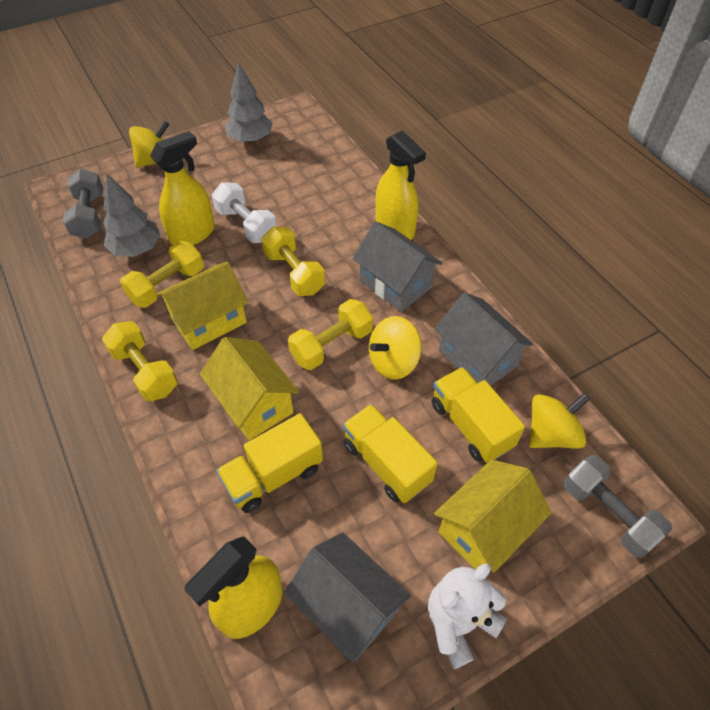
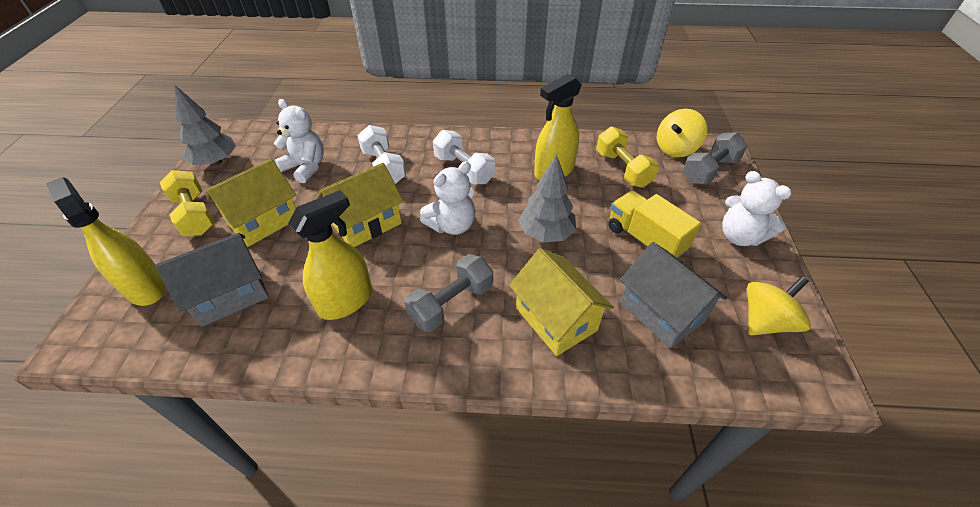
grey house: 3 -> 2
white dumbbell: 1 -> 2
white teddy bear: 1 -> 3
yellow dumbbell: 4 -> 2
yellow spinning top: 3 -> 2
yellow truck: 3 -> 1

